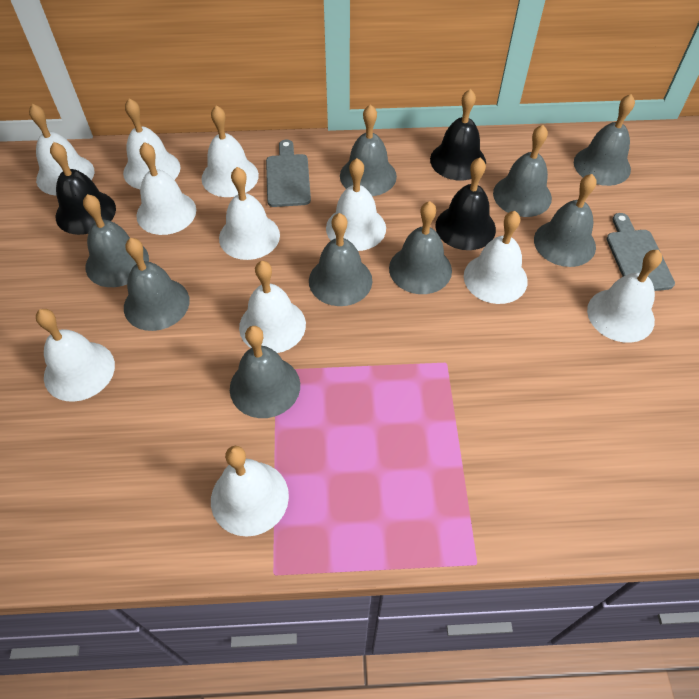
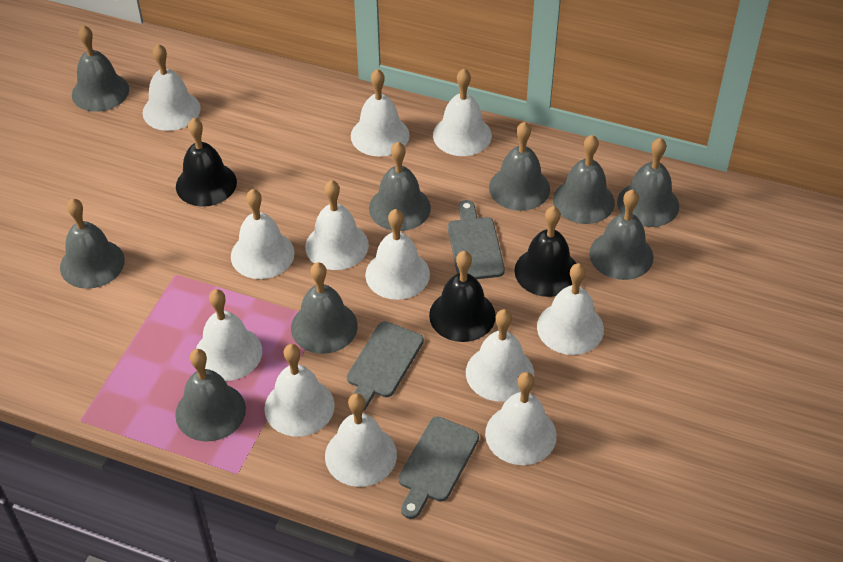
grey cutting board: 2 -> 3
white bell: 11 -> 12

